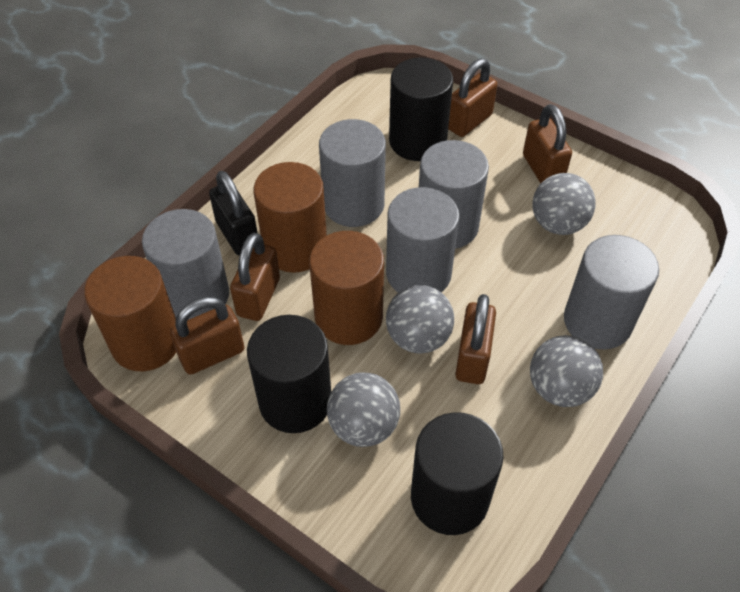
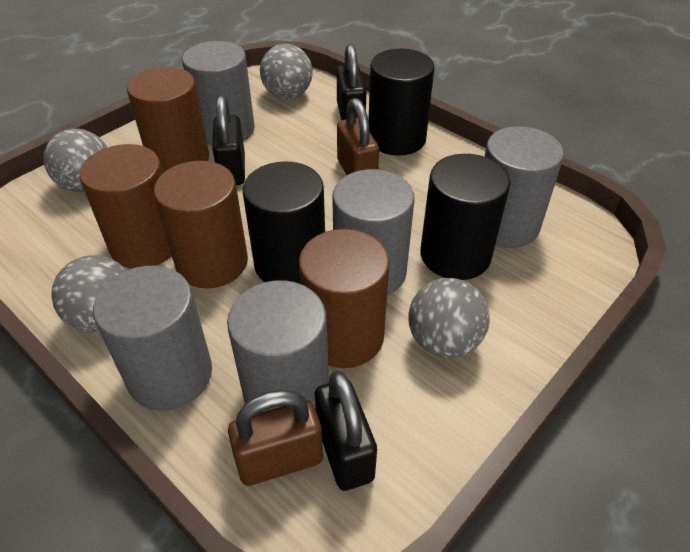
black padlock: 1 -> 3
brown cylinder: 3 -> 4
brown padlock: 5 -> 2

